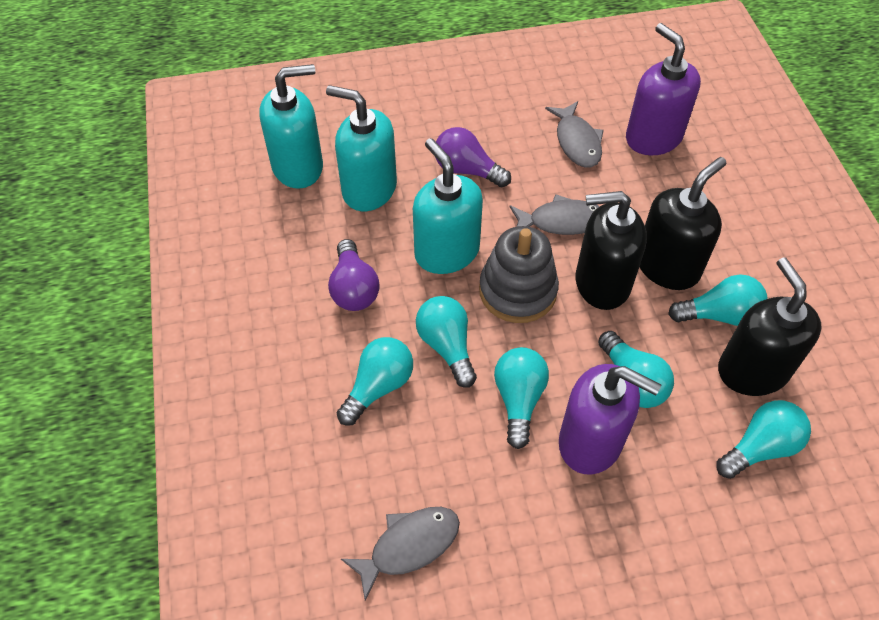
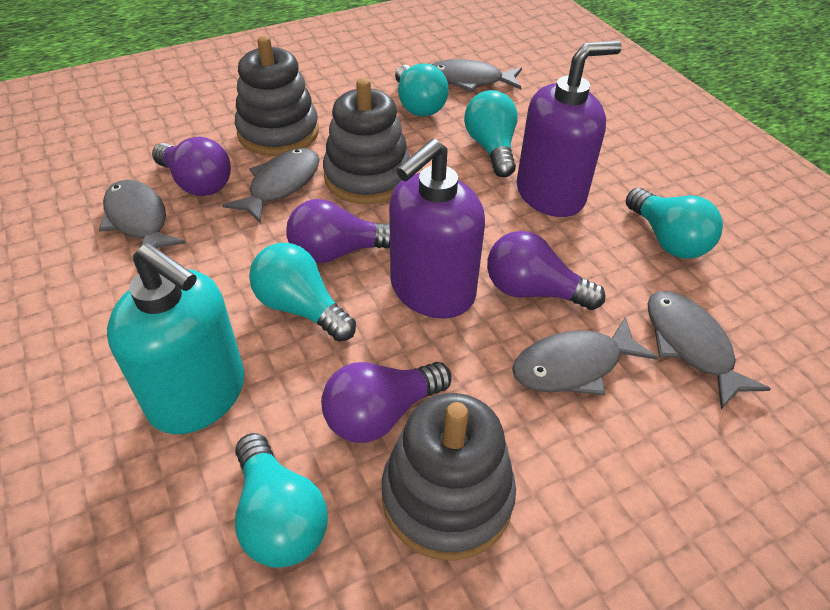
black soap dispenser: 3 -> 0
grey fish: 3 -> 5
grey stacking toy: 1 -> 3
purple light bulb: 2 -> 4
turquoise light bulb: 6 -> 5
turquoise soap dispenser: 3 -> 1

